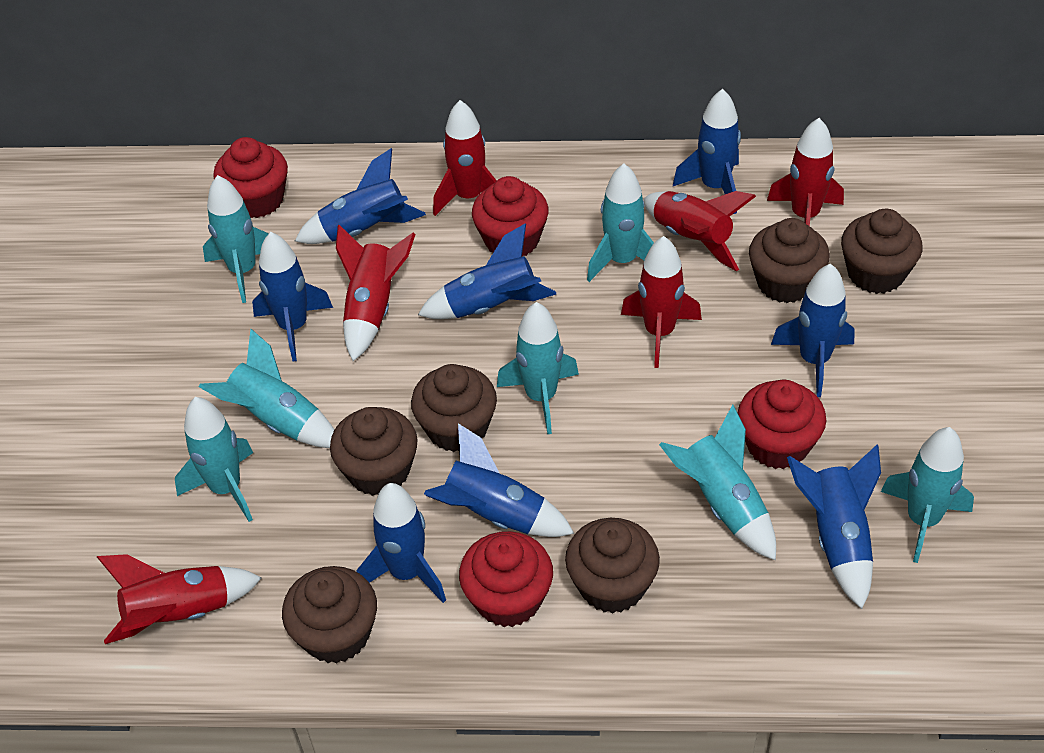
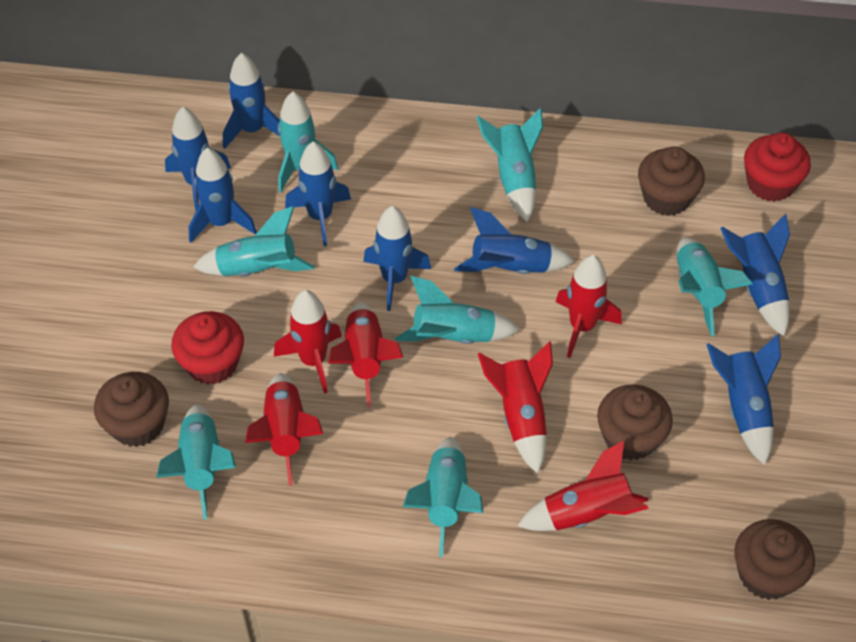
brown cupcake: 6 -> 4
red cupcake: 4 -> 2

